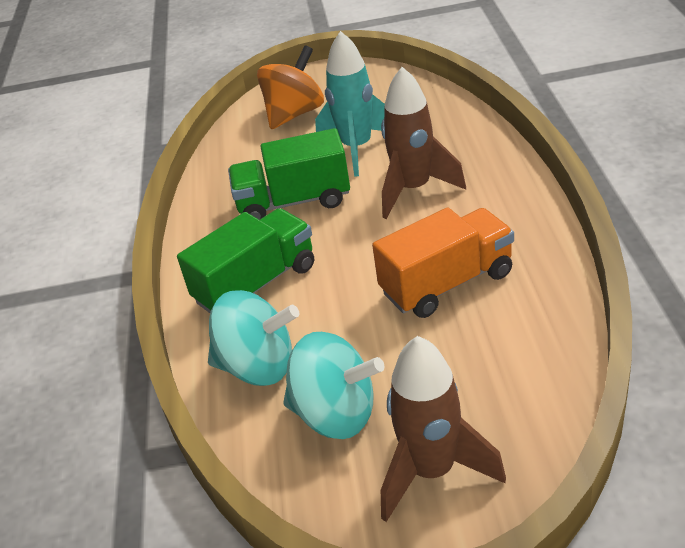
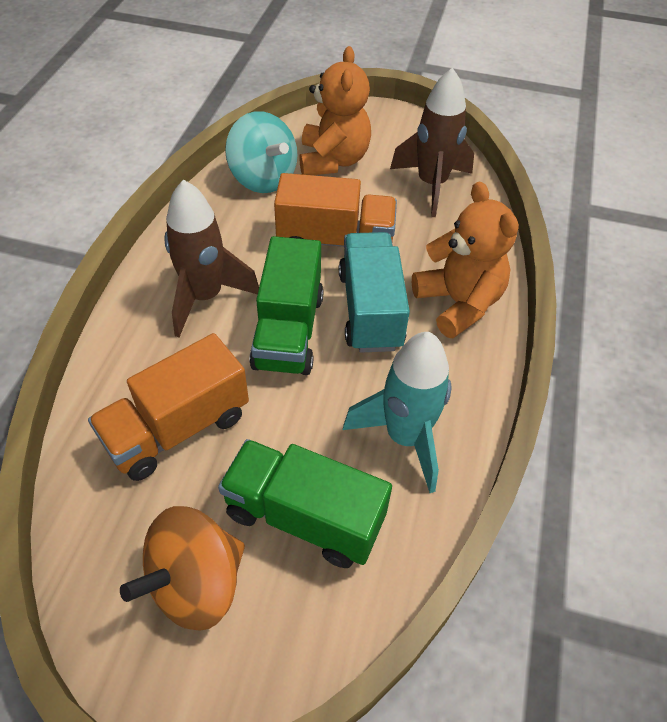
orange teddy bear: 0 -> 2
orange truck: 1 -> 2
turquoise spinning top: 2 -> 1
turquoise truck: 0 -> 1

